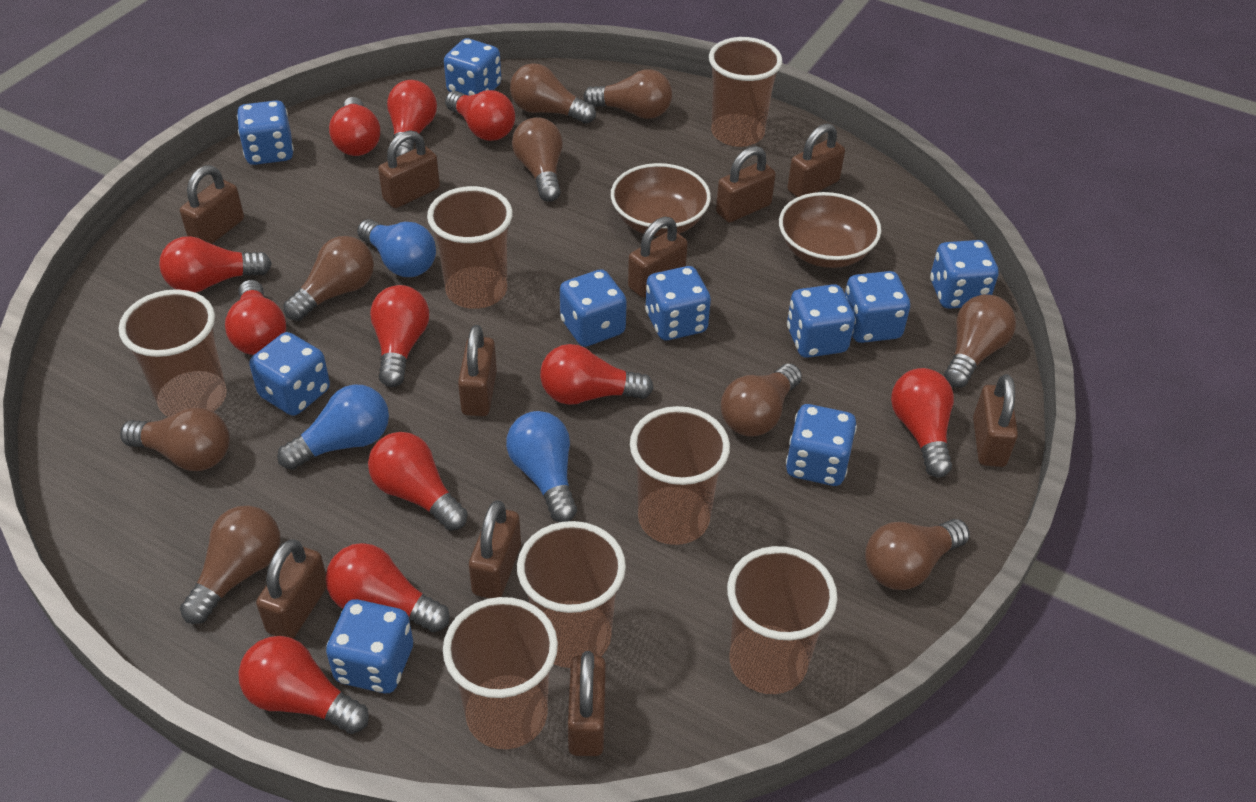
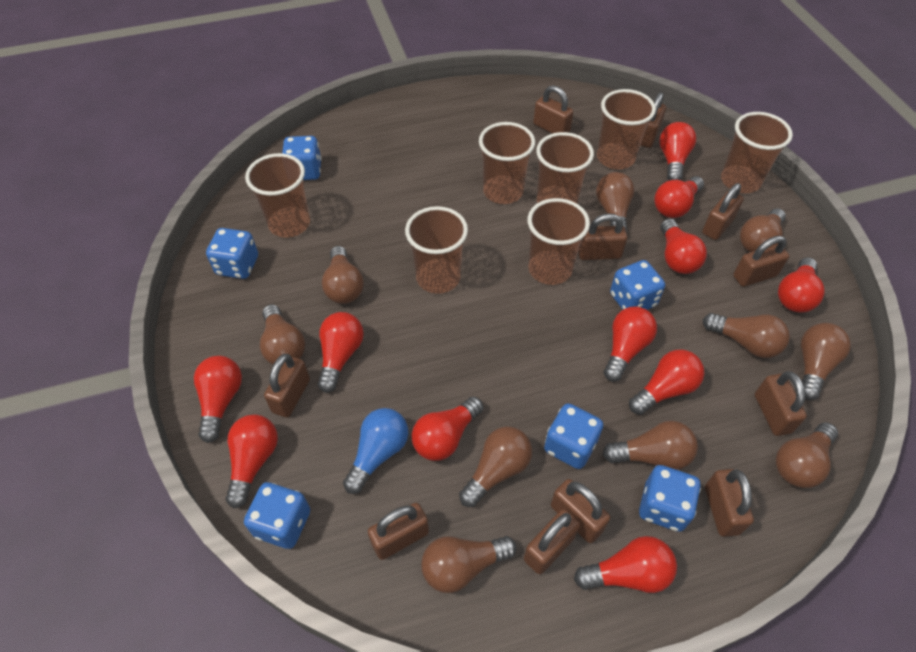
blue dice: 10 -> 6
blue light bulb: 3 -> 1
brown bowl: 2 -> 0
brown light bulb: 9 -> 10
brown padlock: 10 -> 11

